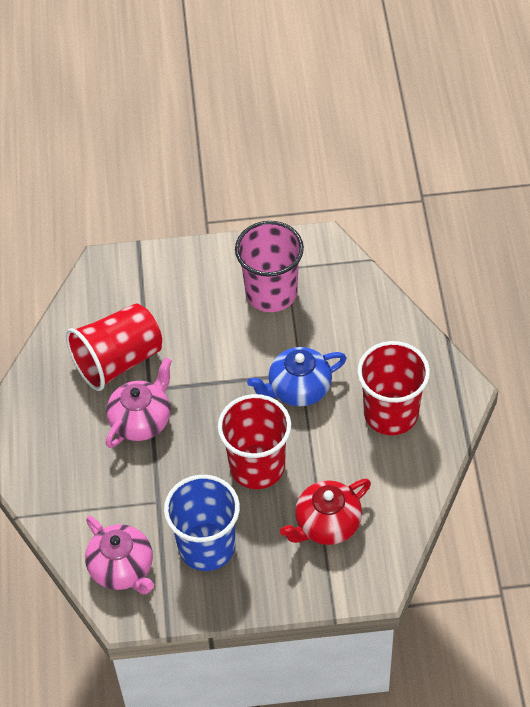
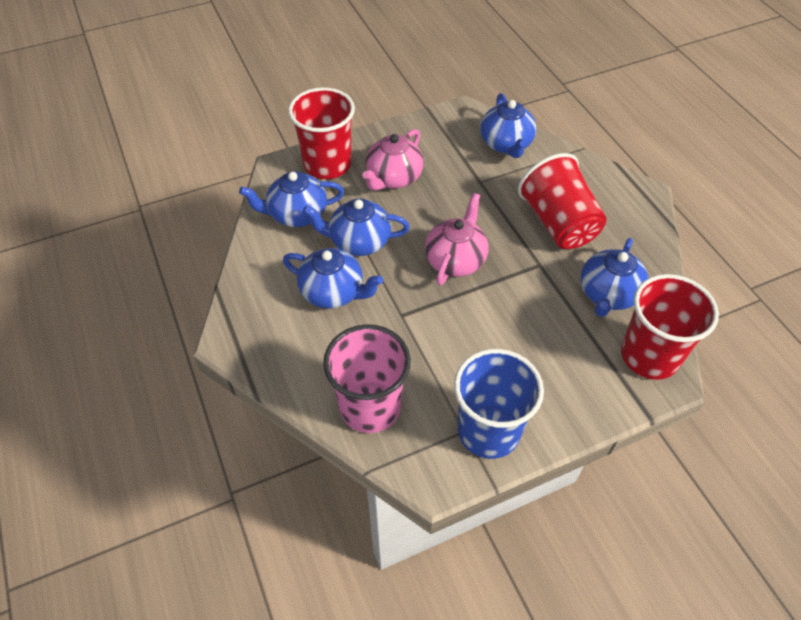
blue teapot: 1 -> 5
red teapot: 1 -> 0

